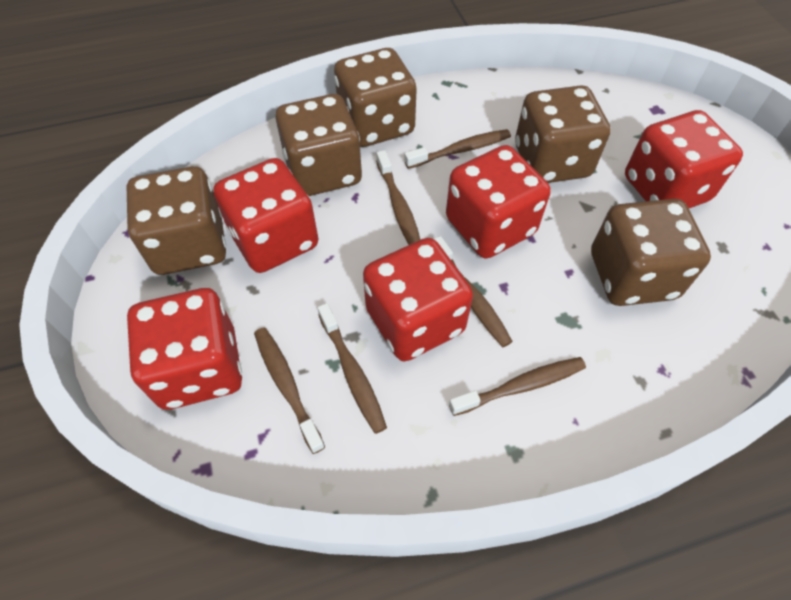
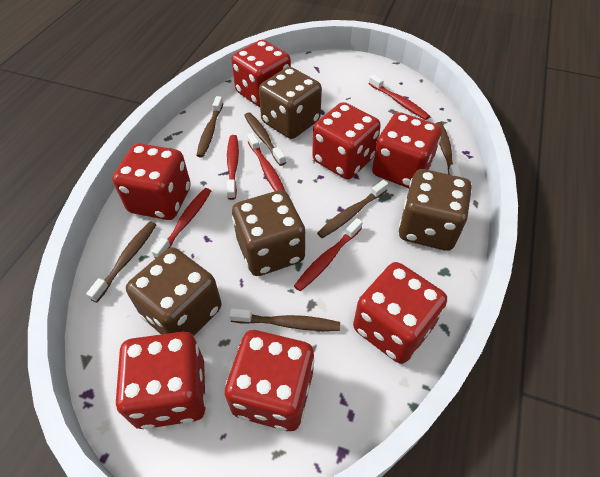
brown dice: 5 -> 4
red dice: 5 -> 7
red toothbrush: 0 -> 5

